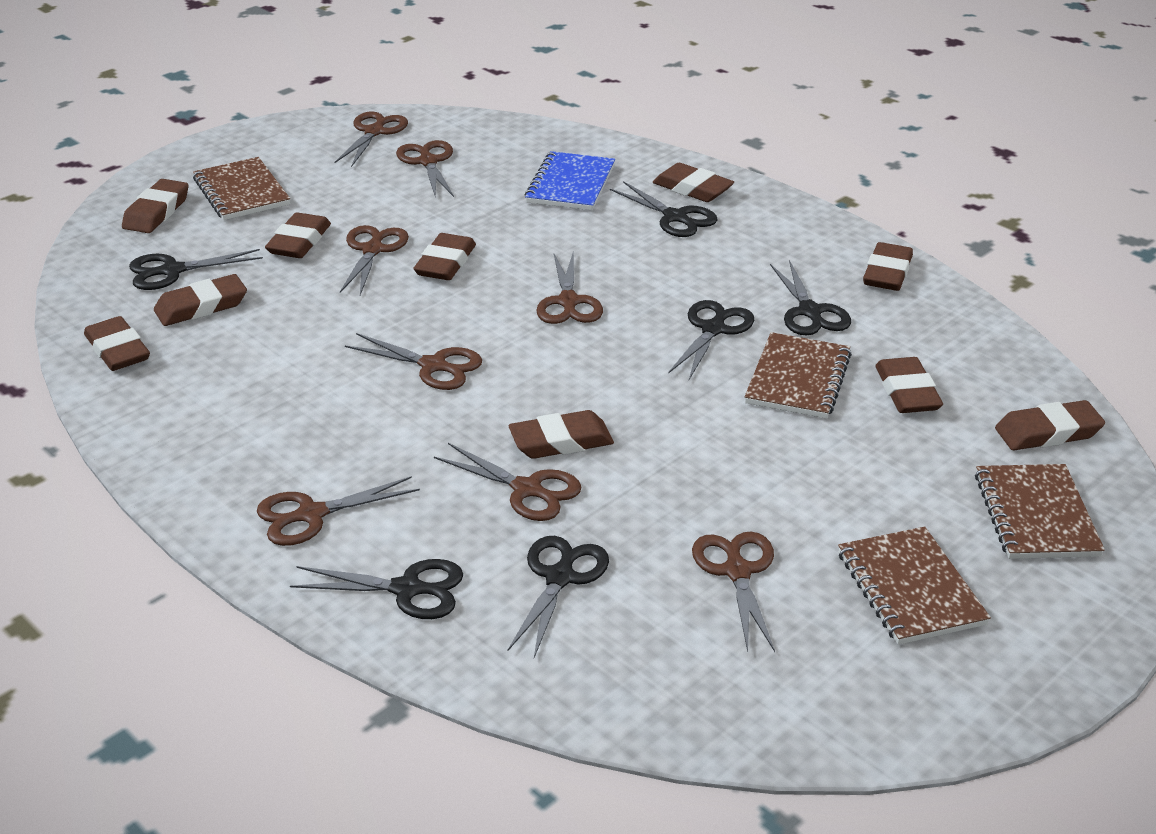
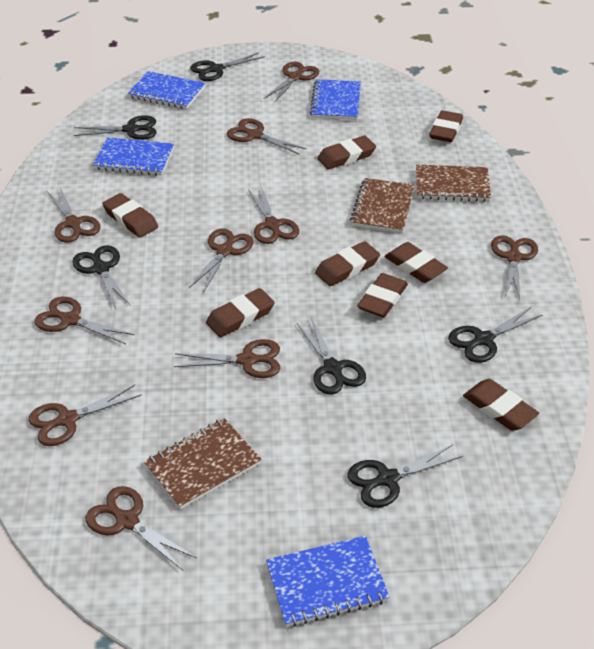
blue notebook: 1 -> 4
brown eraser: 10 -> 8
brown notebook: 4 -> 3
brown scissors: 8 -> 10

